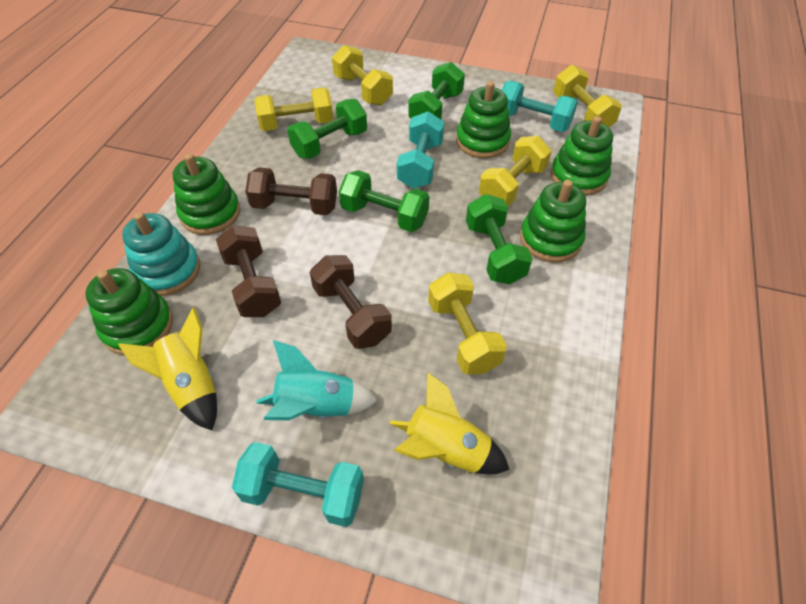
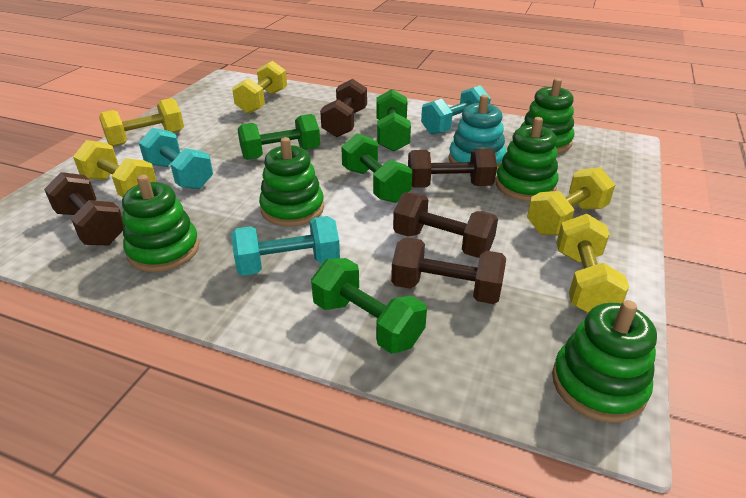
brown dumbbell: 3 -> 5
turquoise rocket: 1 -> 0
yellow rocket: 2 -> 0

